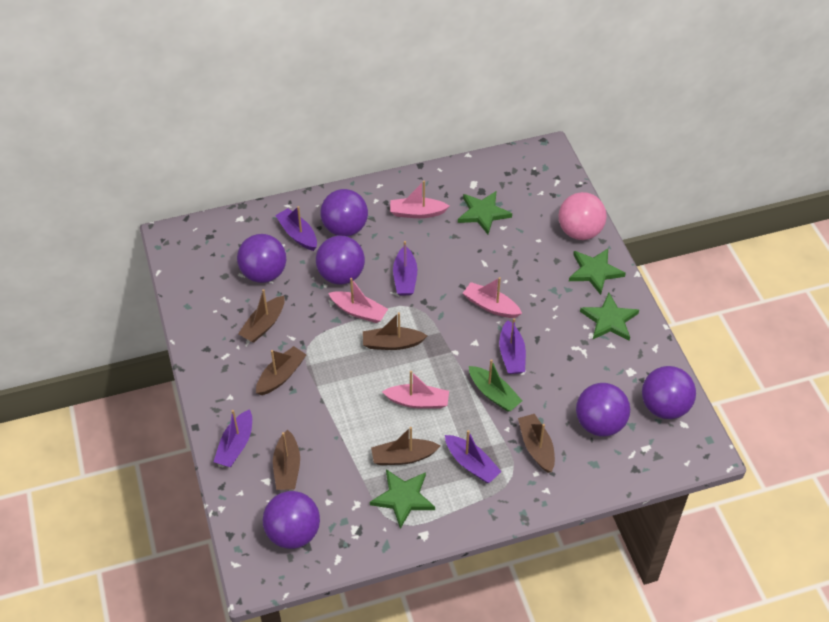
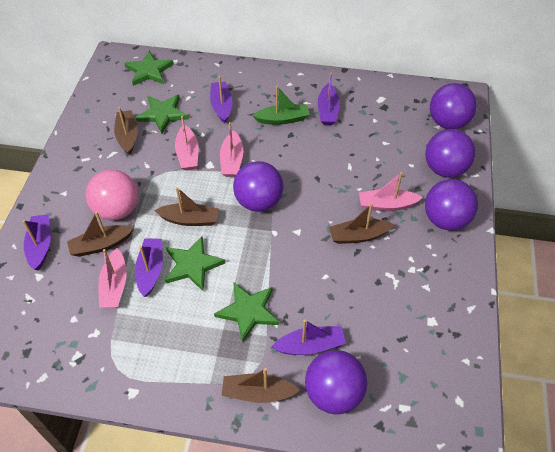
brown boat: 6 -> 5
purple ball: 6 -> 5

